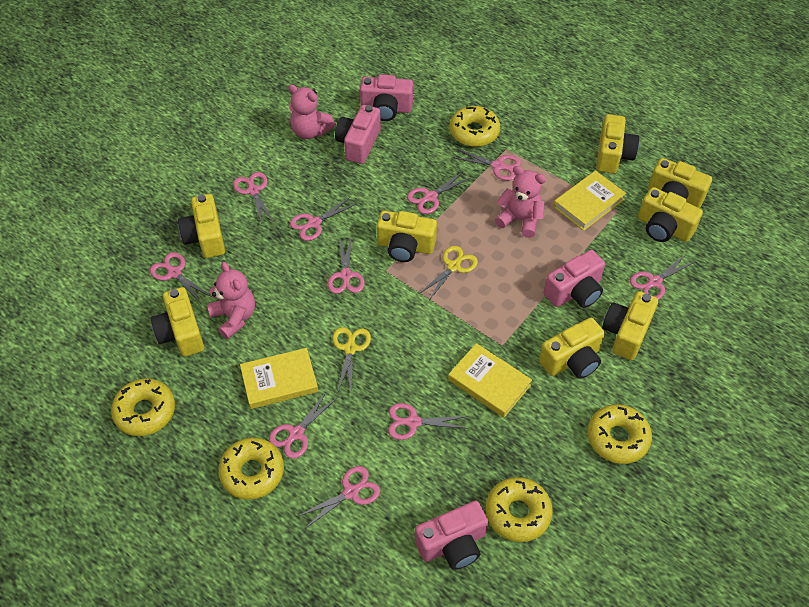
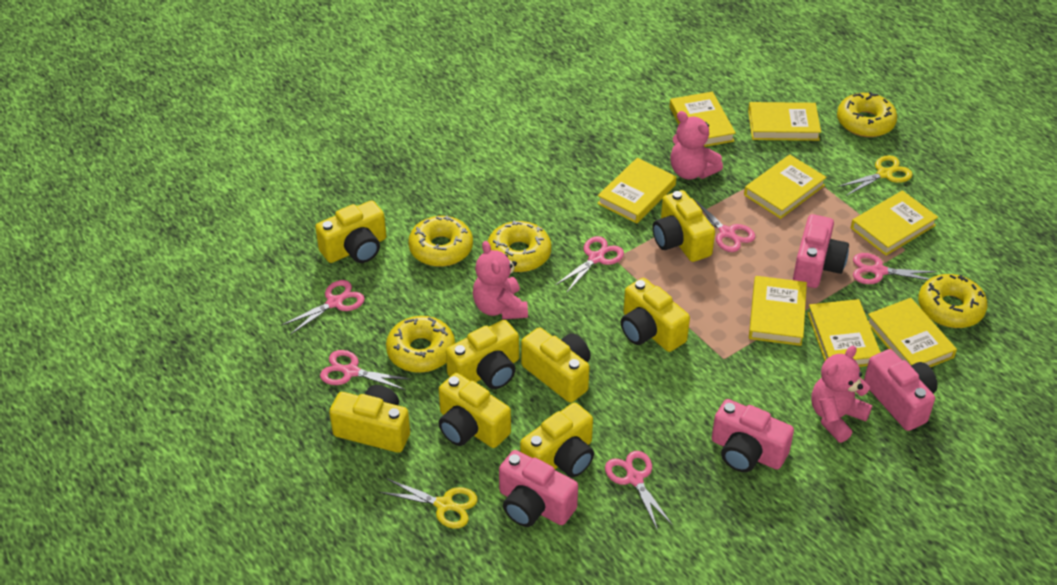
pink scissors: 10 -> 6
yellow book: 3 -> 8

